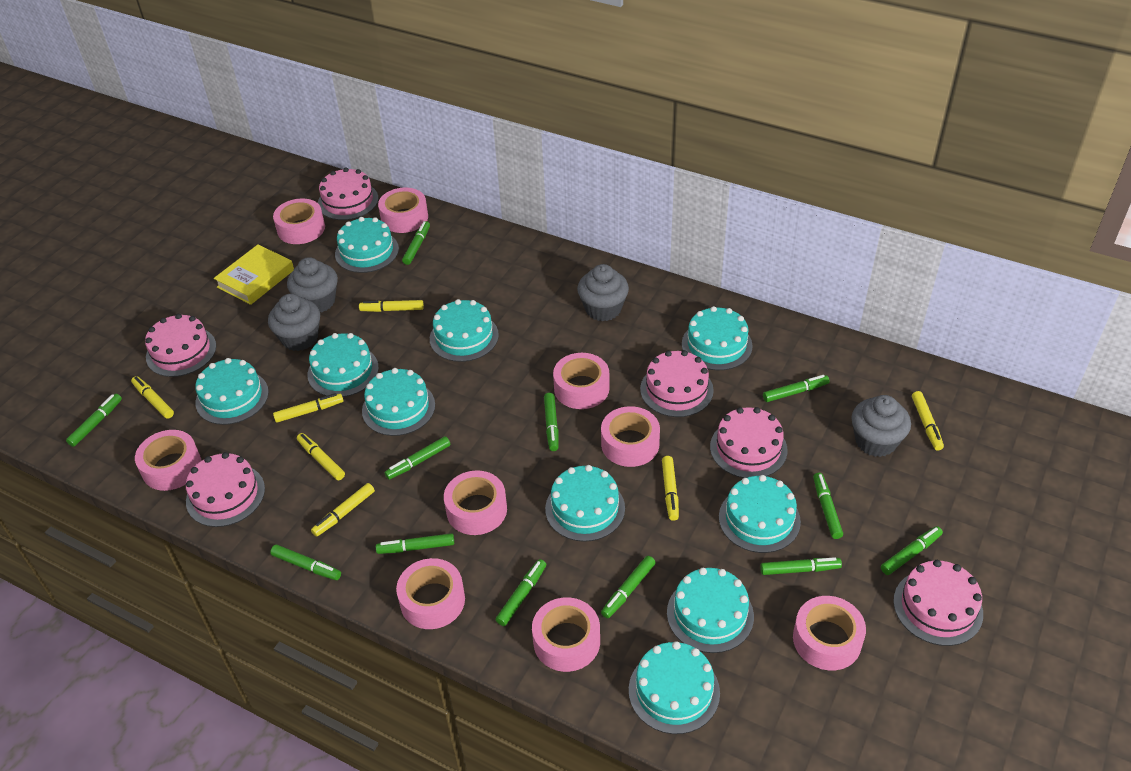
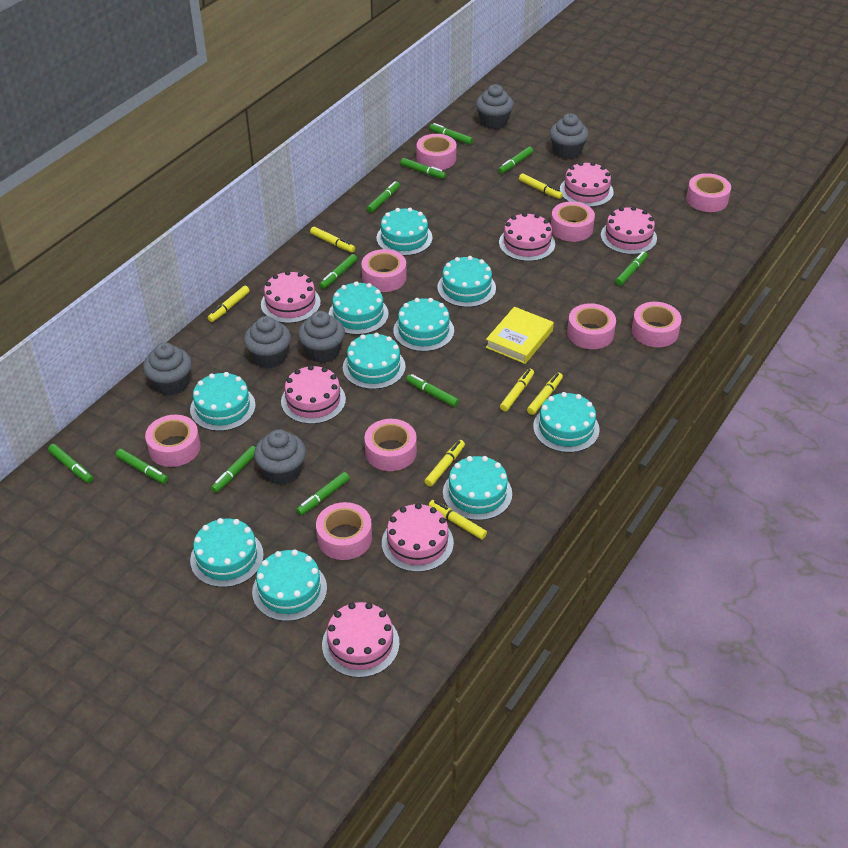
green marker: 12 -> 11
grey cupcake: 4 -> 6
pink cake: 6 -> 7

